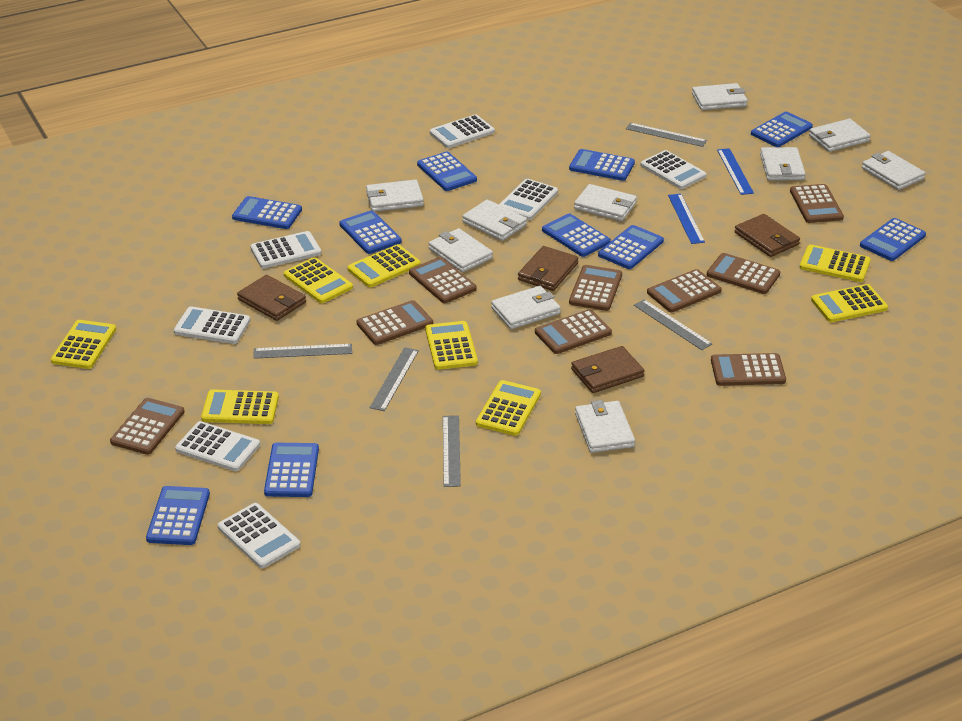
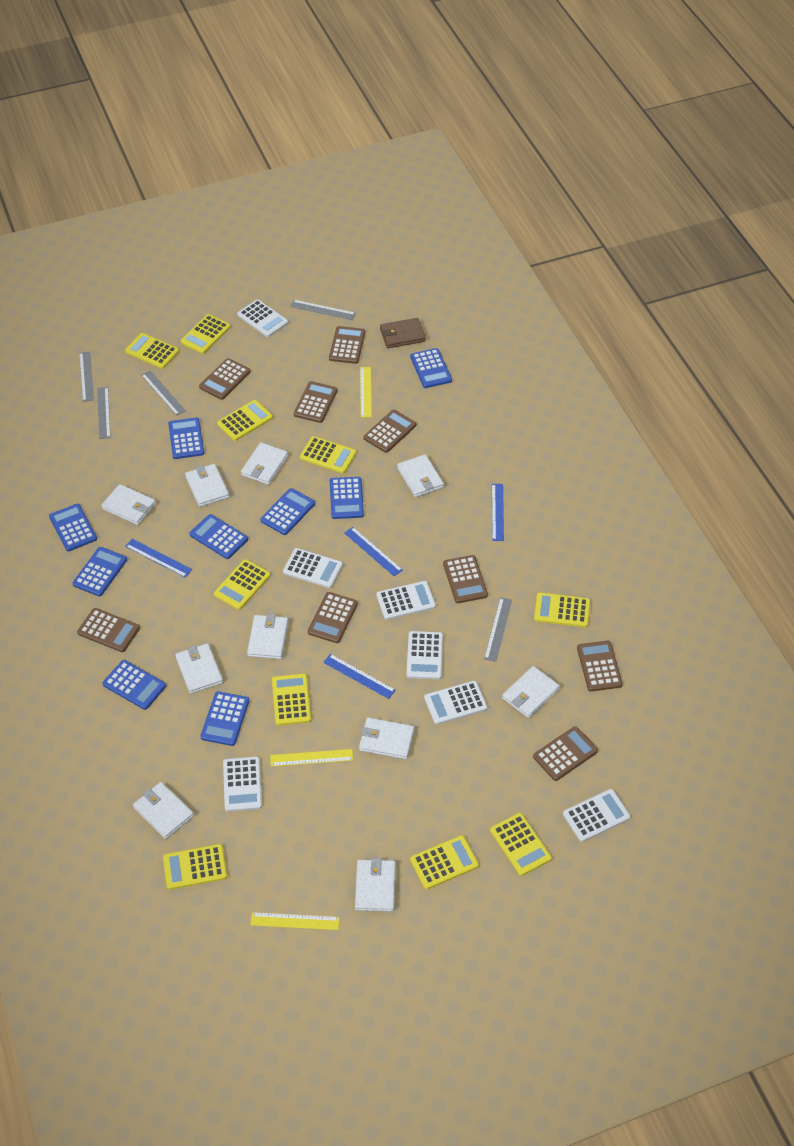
blue calculator: 10 -> 9
blue ruler: 2 -> 4
brown wallet: 4 -> 1
yellow calculator: 8 -> 10
yellow ruler: 0 -> 3

